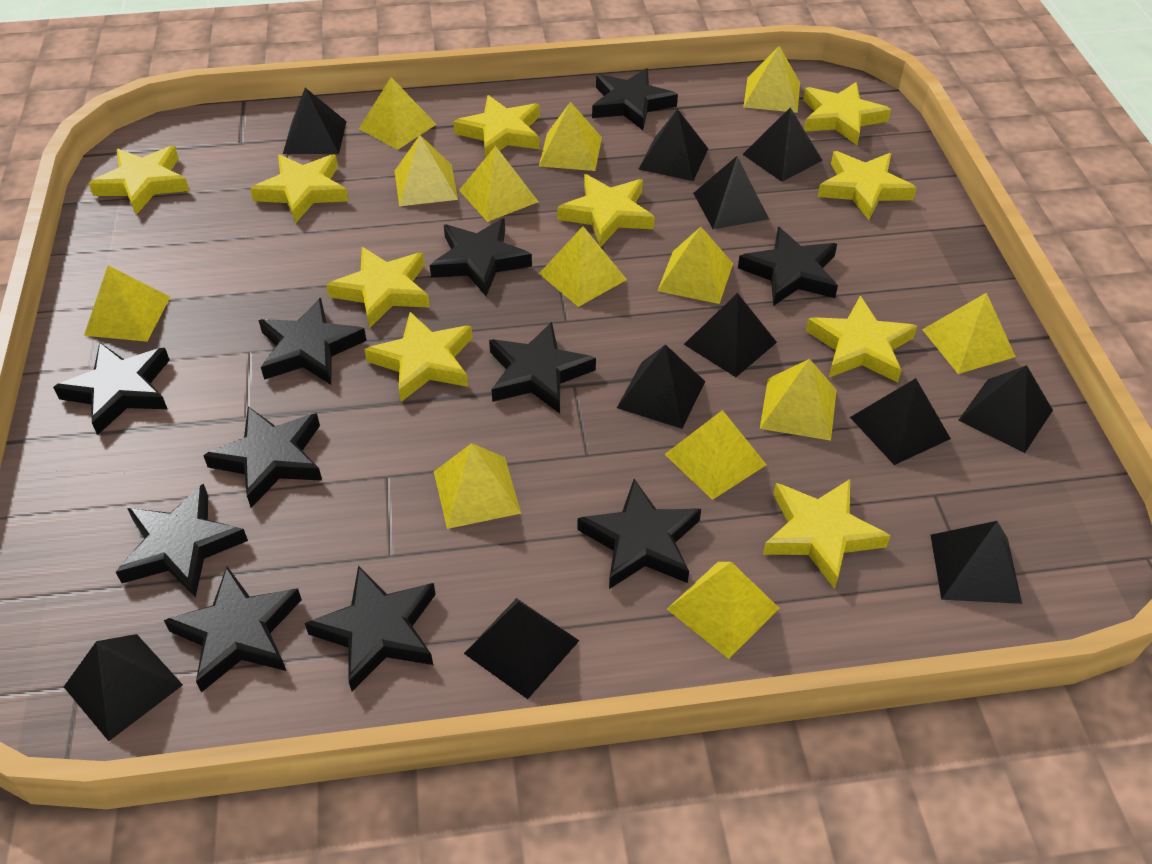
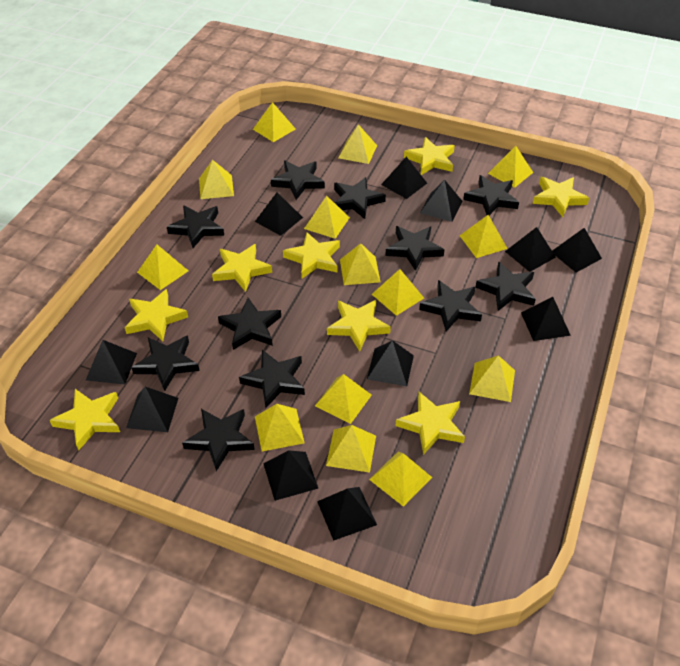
yellow pyramid: 13 -> 14
yellow star: 10 -> 8

